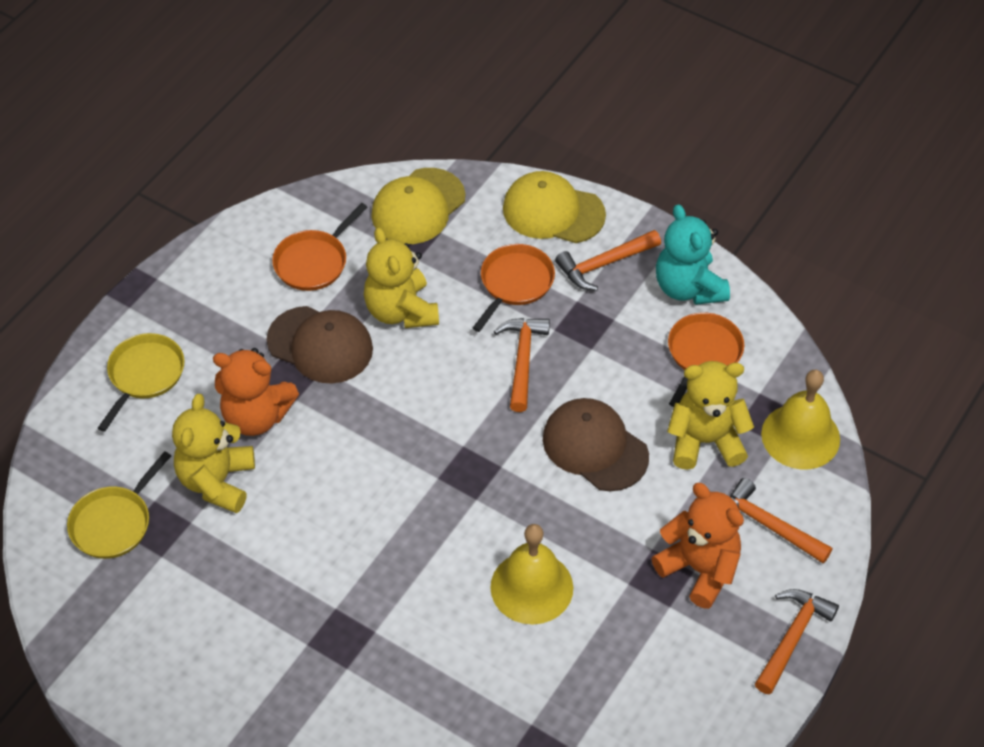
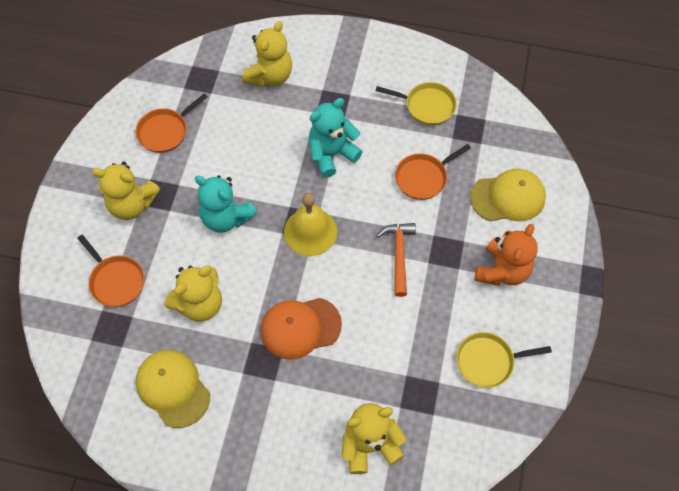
brown cap: 2 -> 0
orange cap: 0 -> 1
orange hammer: 4 -> 1
orange teddy bear: 2 -> 1
turquoise teddy bear: 1 -> 2
yellow bell: 2 -> 1
yellow teddy bear: 3 -> 4

